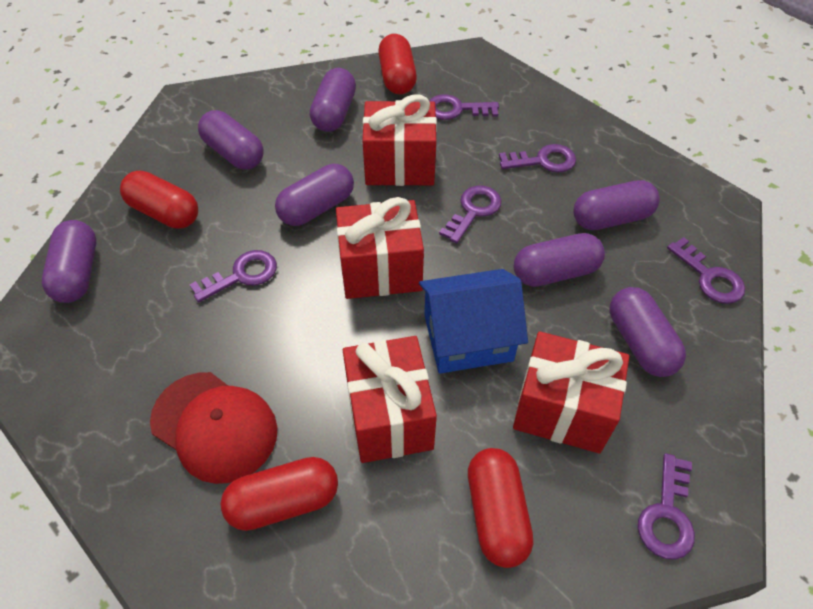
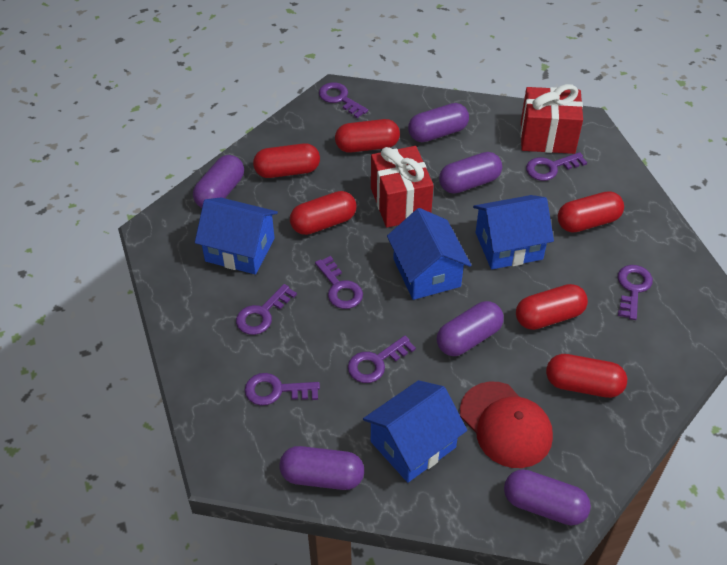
blue house: 1 -> 4
purple capsule: 7 -> 6
purple key: 6 -> 7
red capsule: 4 -> 6
red gift: 4 -> 2

